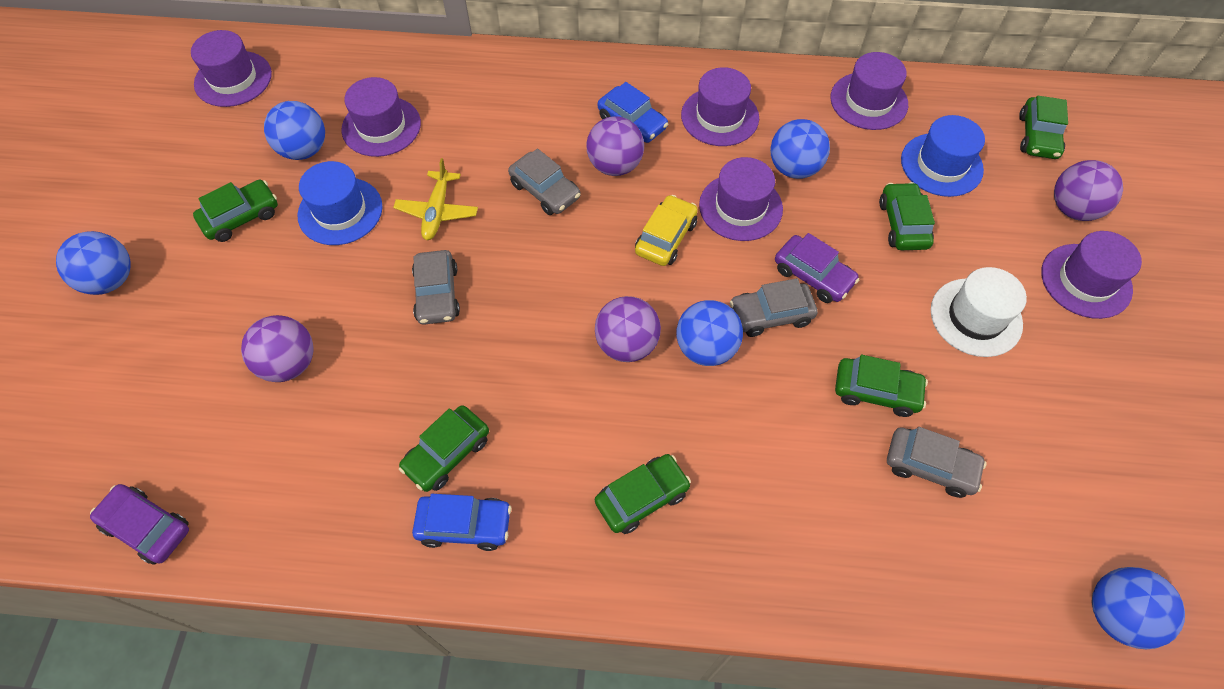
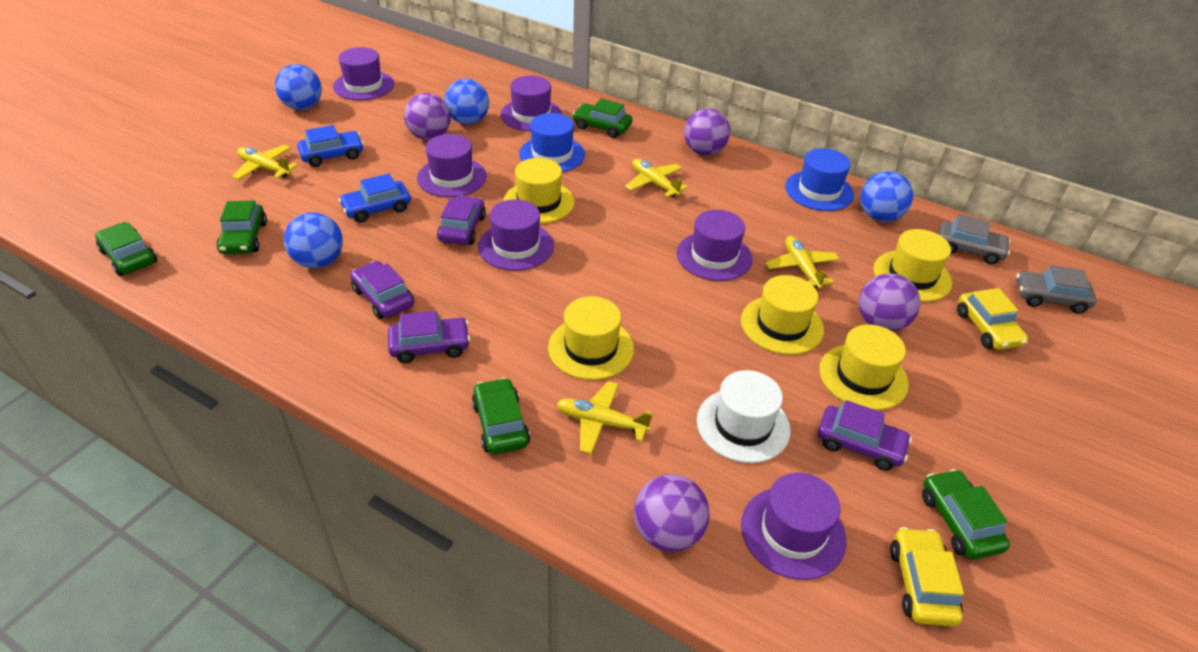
blue ball: 5 -> 4
green car: 6 -> 5
grey car: 4 -> 2
purple car: 2 -> 4
yellow car: 1 -> 2
yellow hat: 0 -> 5
yellow plane: 1 -> 4

